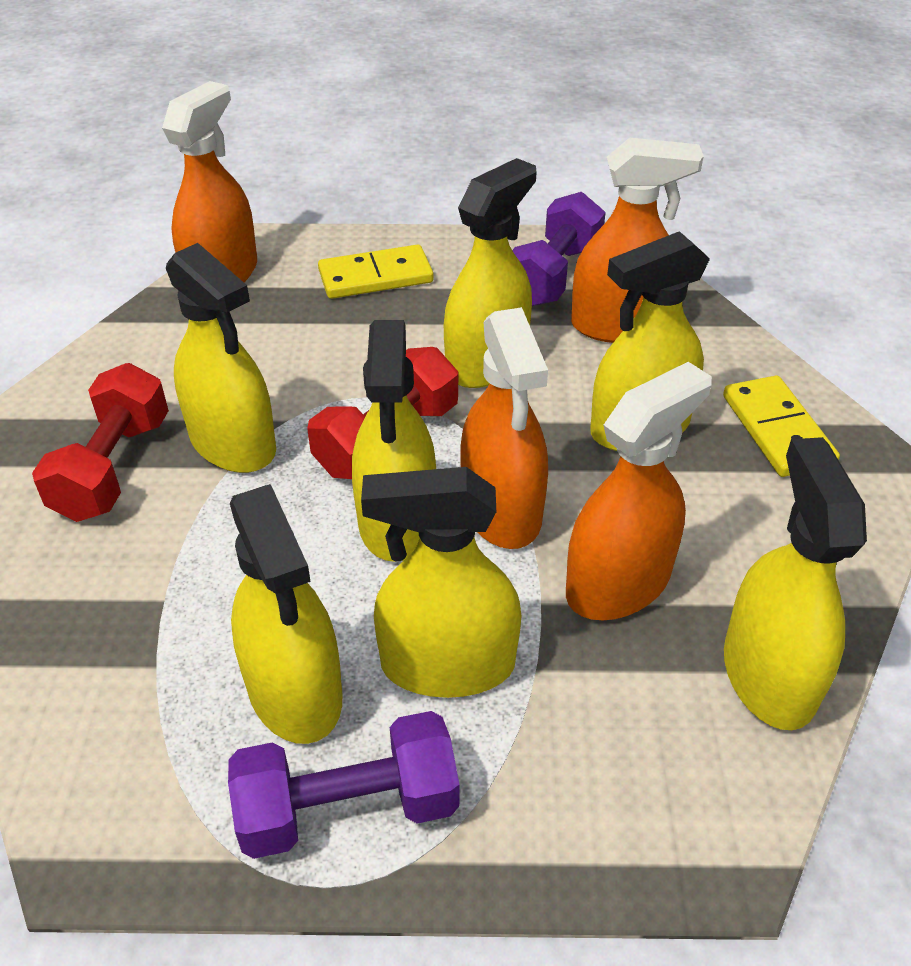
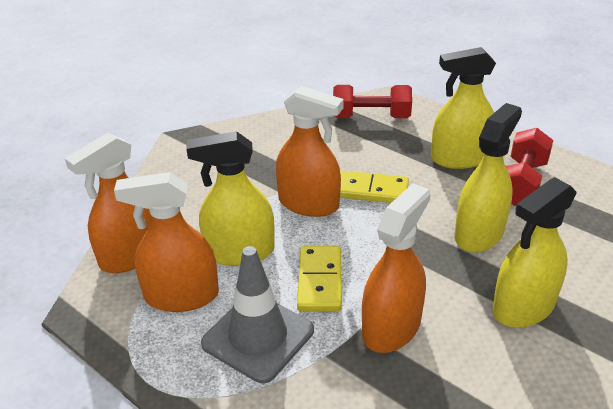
grey traffic cone: 0 -> 1
purple dumbbell: 2 -> 0
yellow spray bottle: 7 -> 4

